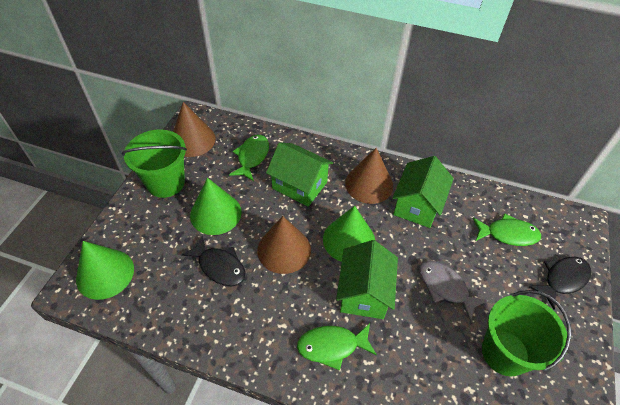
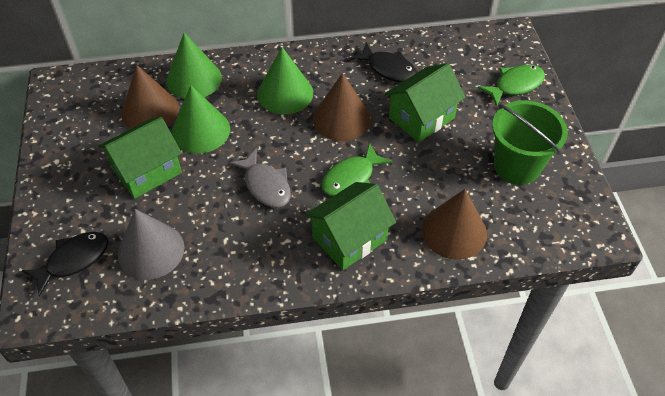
green bucket: 2 -> 1
green fish: 3 -> 2
grey cone: 0 -> 1

